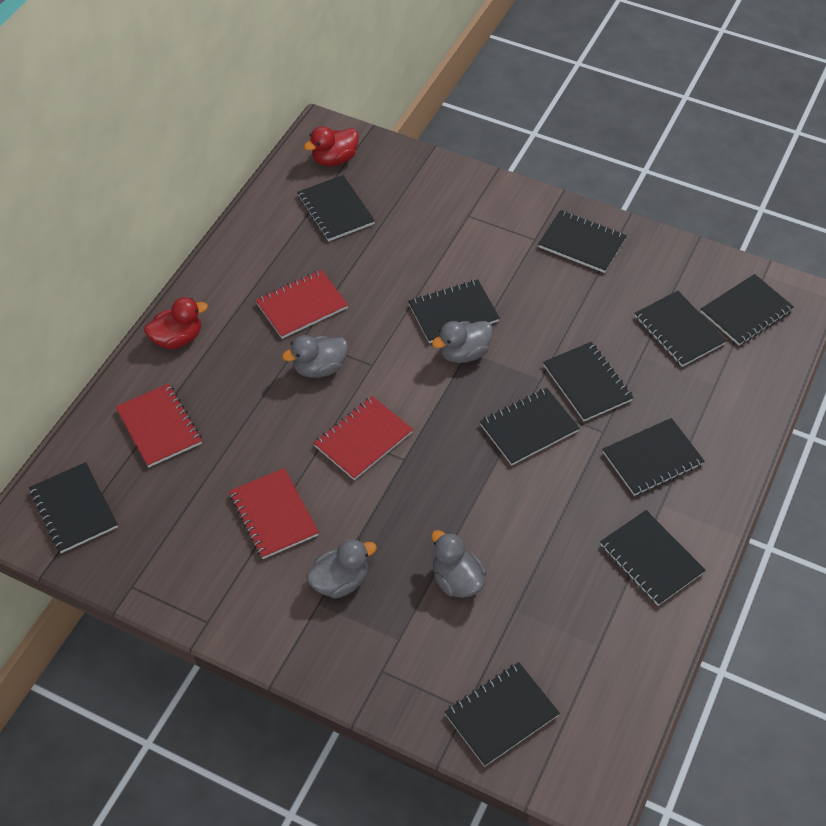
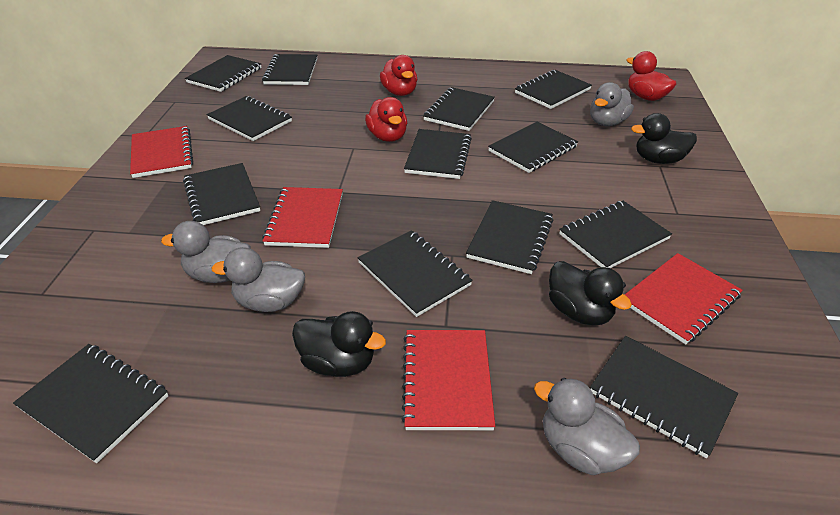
black duck: 0 -> 3
black notebook: 11 -> 13
red duck: 2 -> 3

